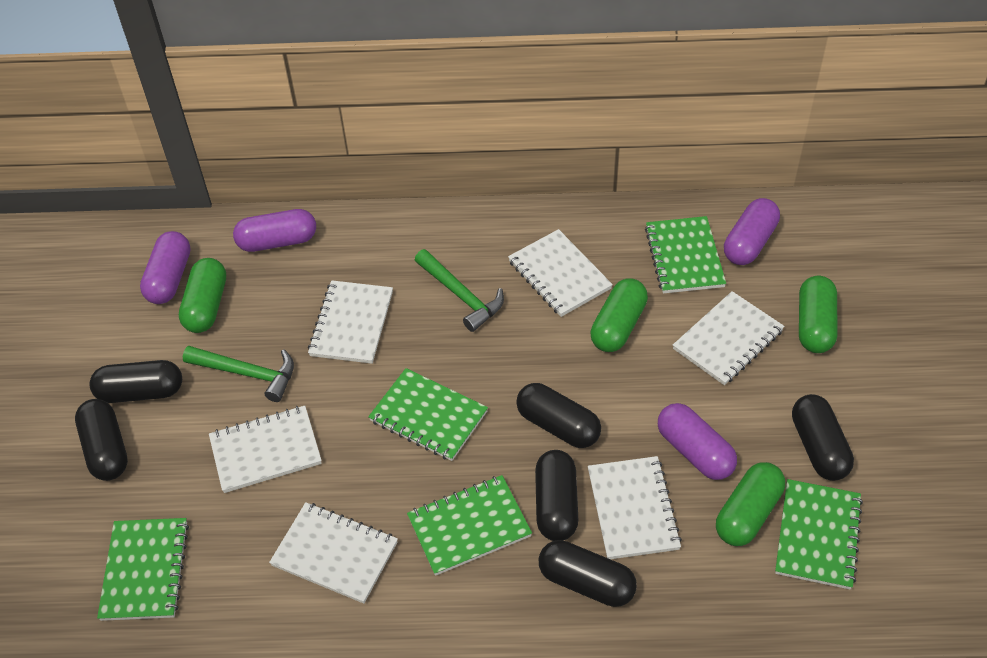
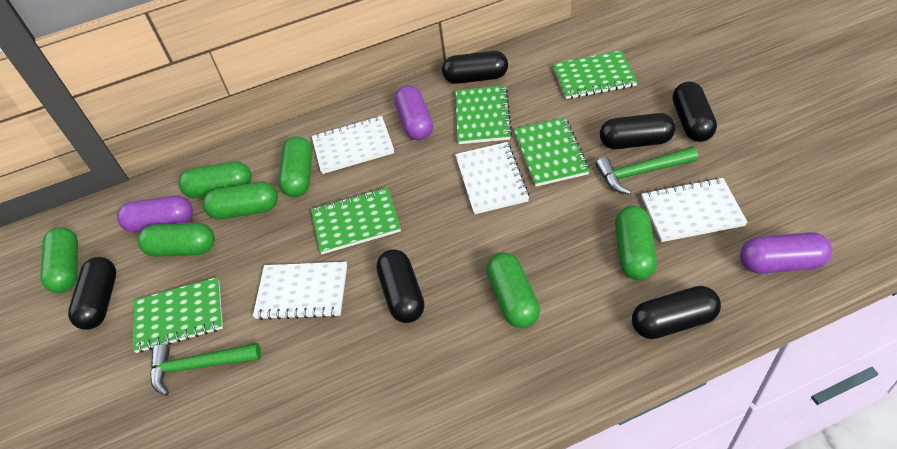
green capsule: 4 -> 7
purple capsule: 4 -> 3
white notebook: 6 -> 4

